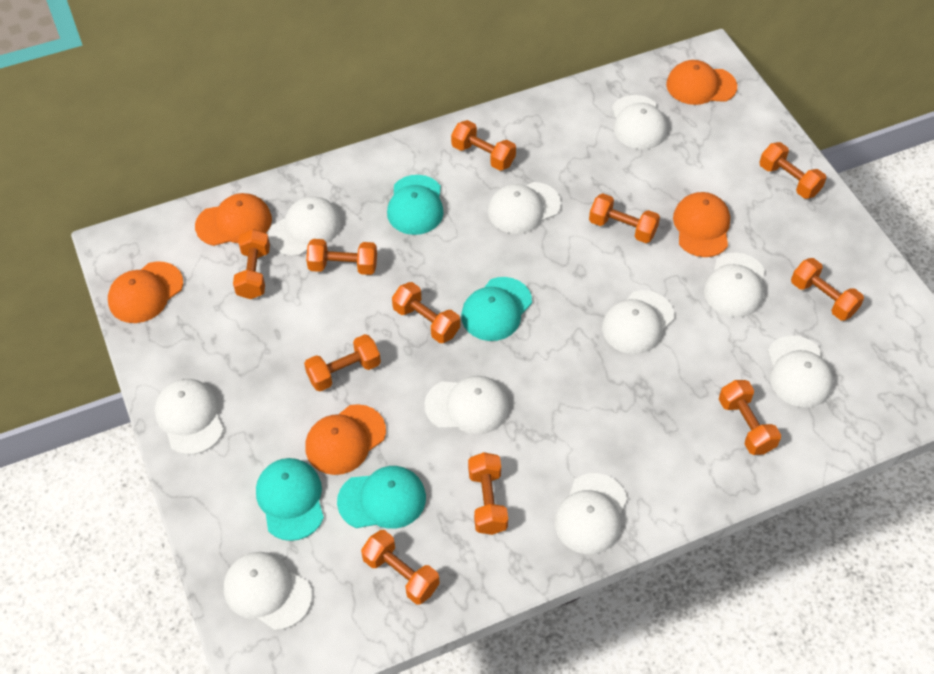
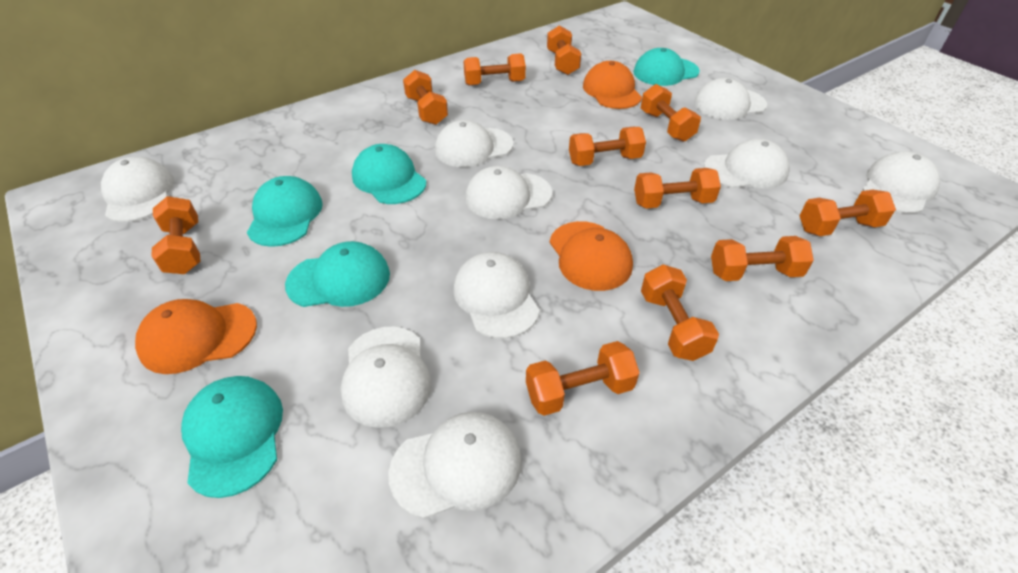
orange cap: 5 -> 3
turquoise cap: 4 -> 5
white cap: 10 -> 9

